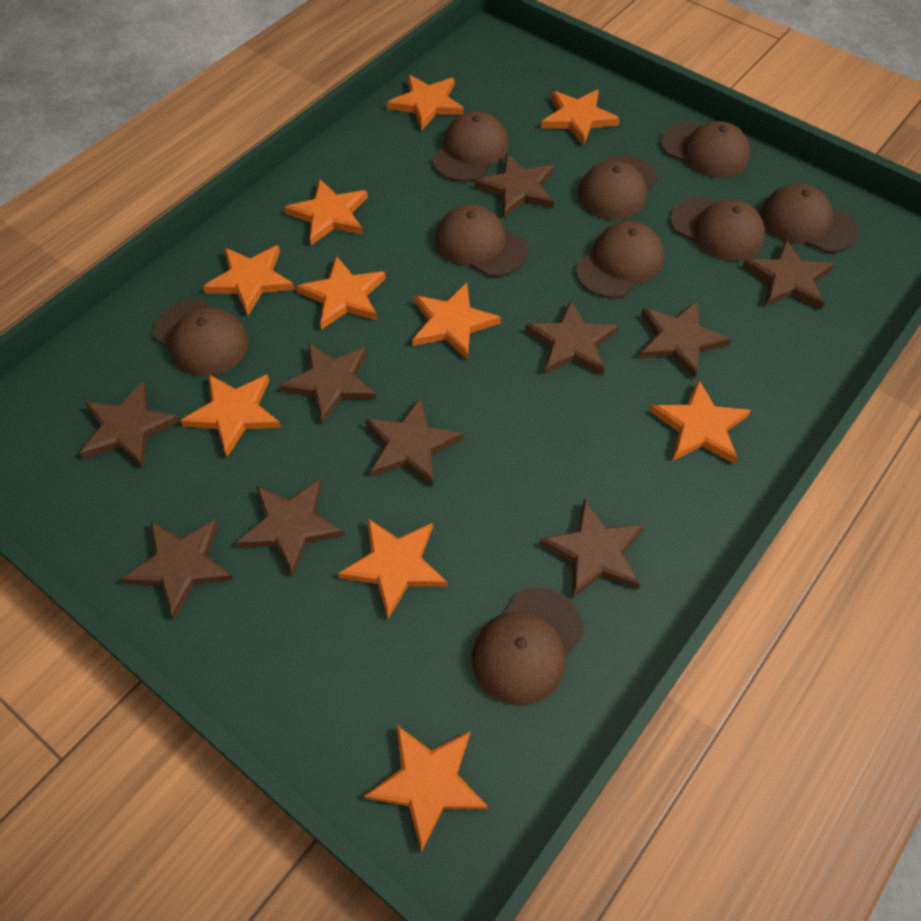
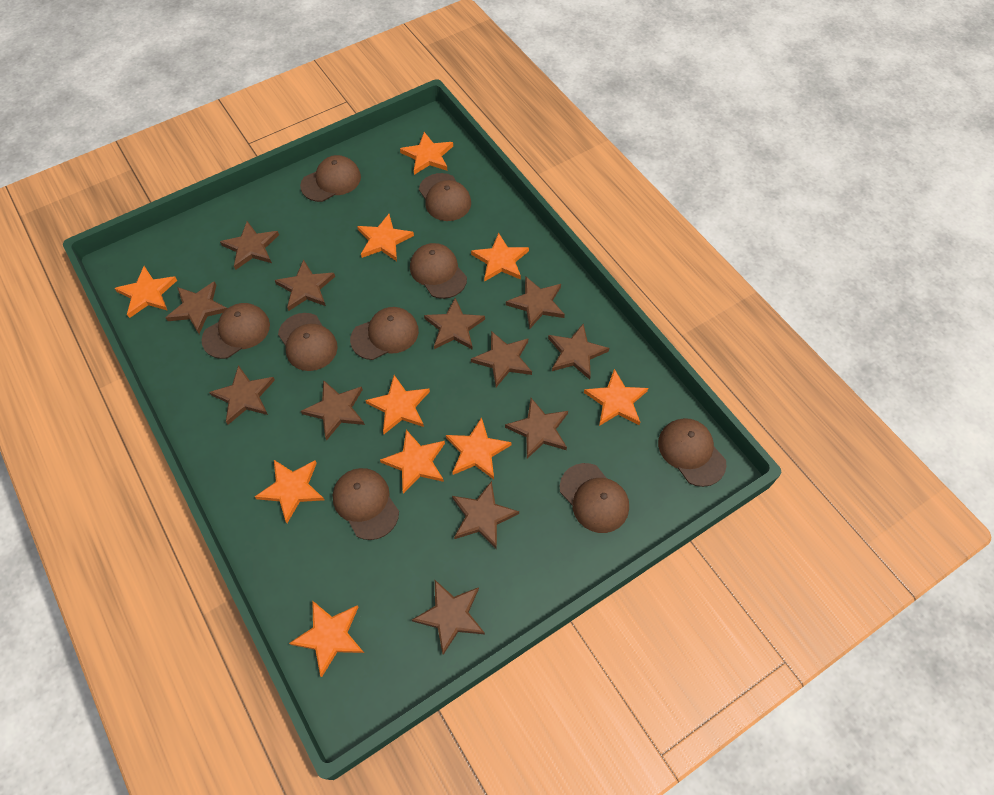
brown star: 10 -> 12

